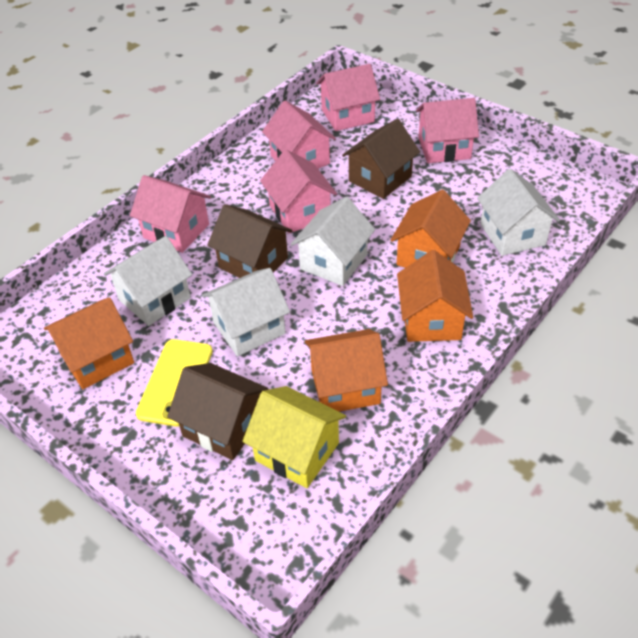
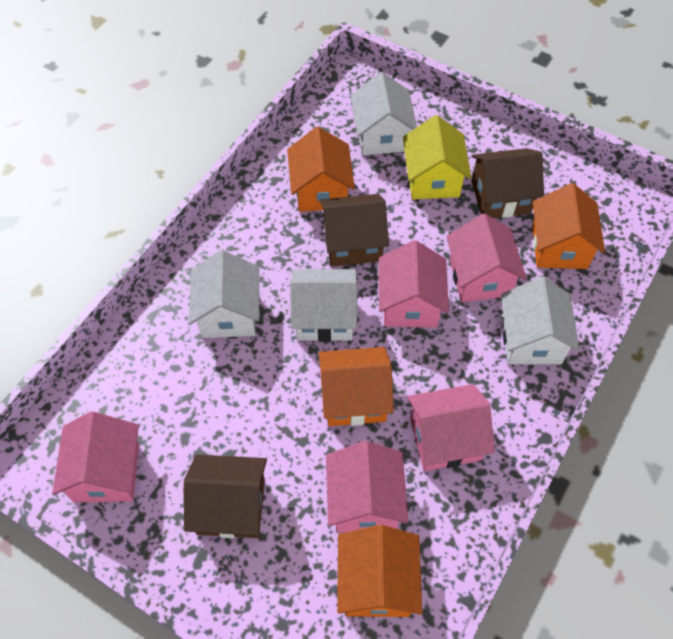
yellow phone: 1 -> 0

